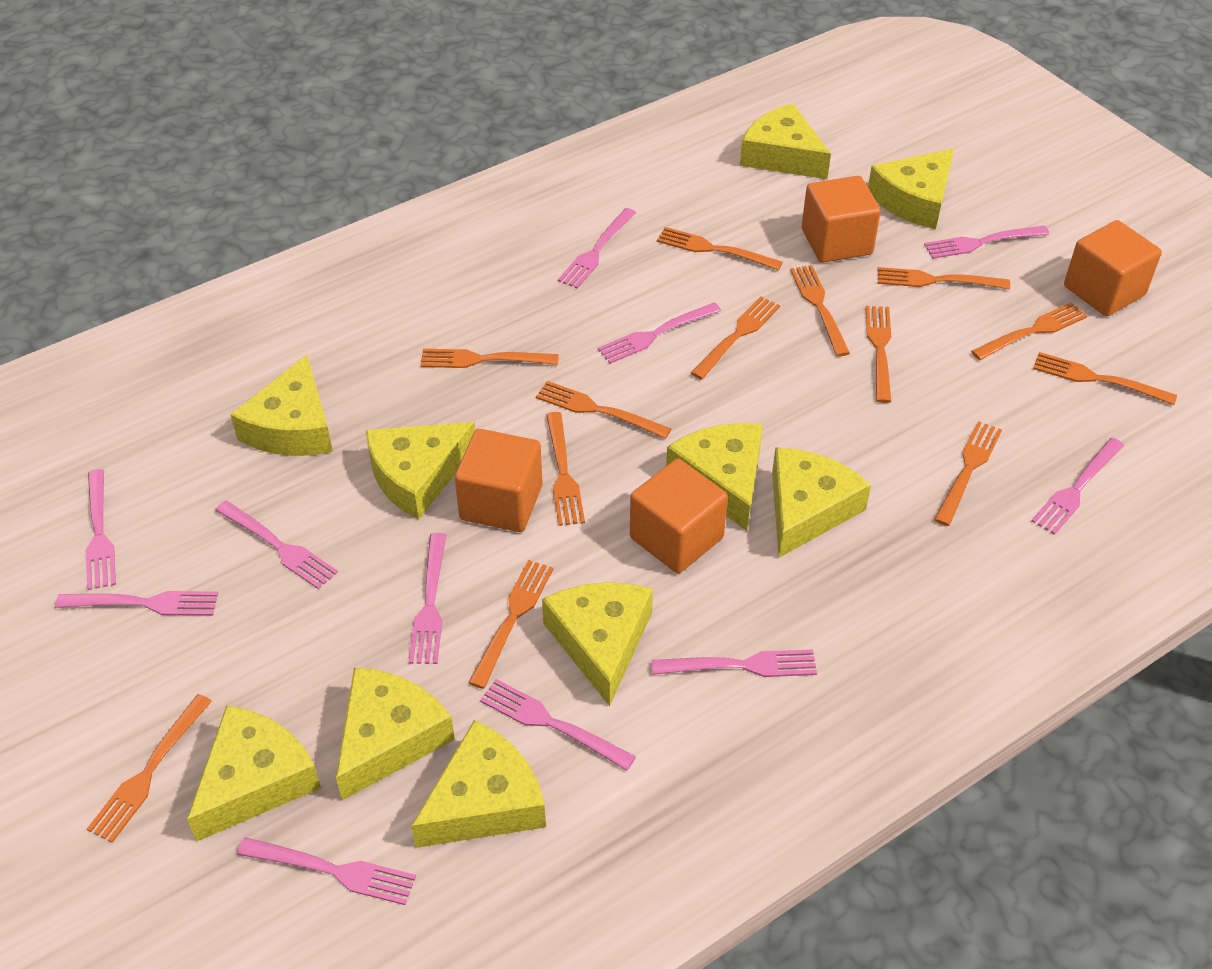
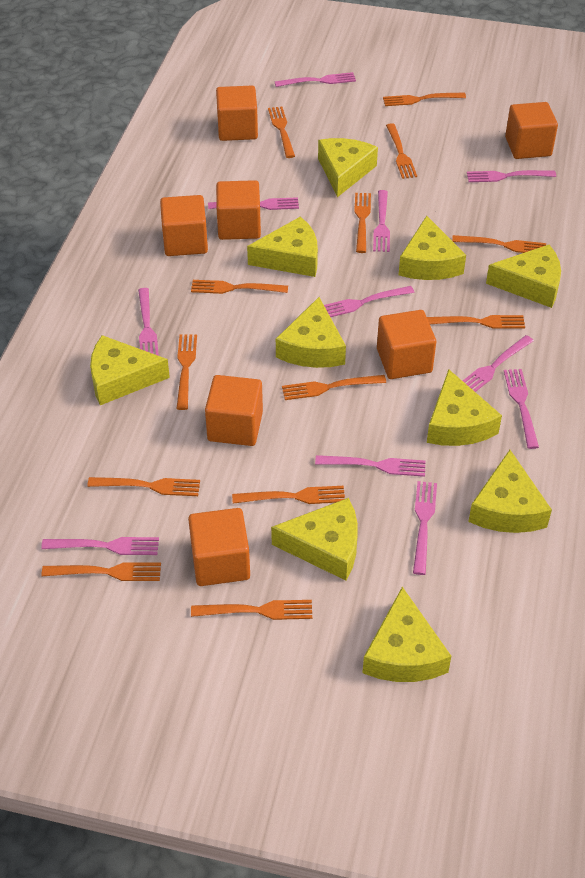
orange cube: 4 -> 7

